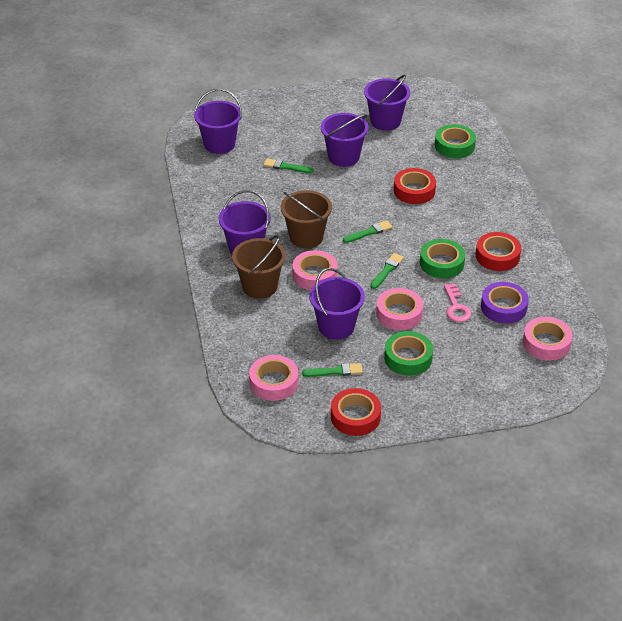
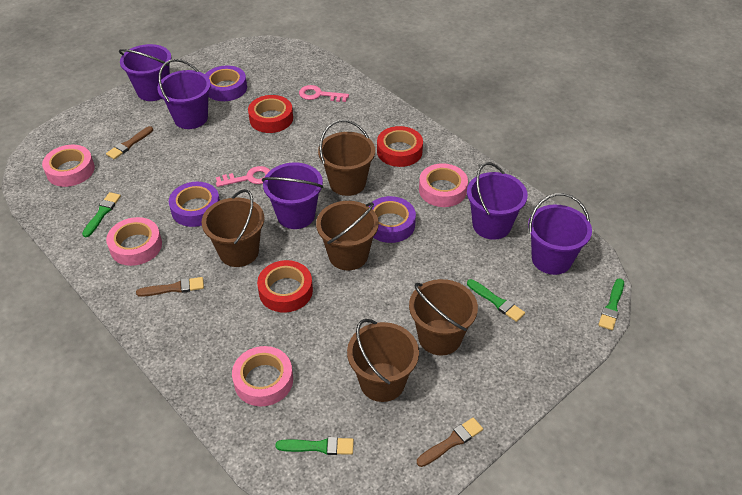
brown brush: 0 -> 3
brown bucket: 2 -> 5
green tape: 3 -> 0
pink key: 1 -> 2
purple tape: 1 -> 3

